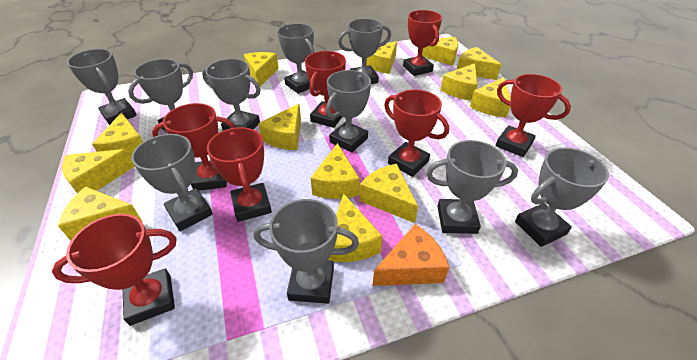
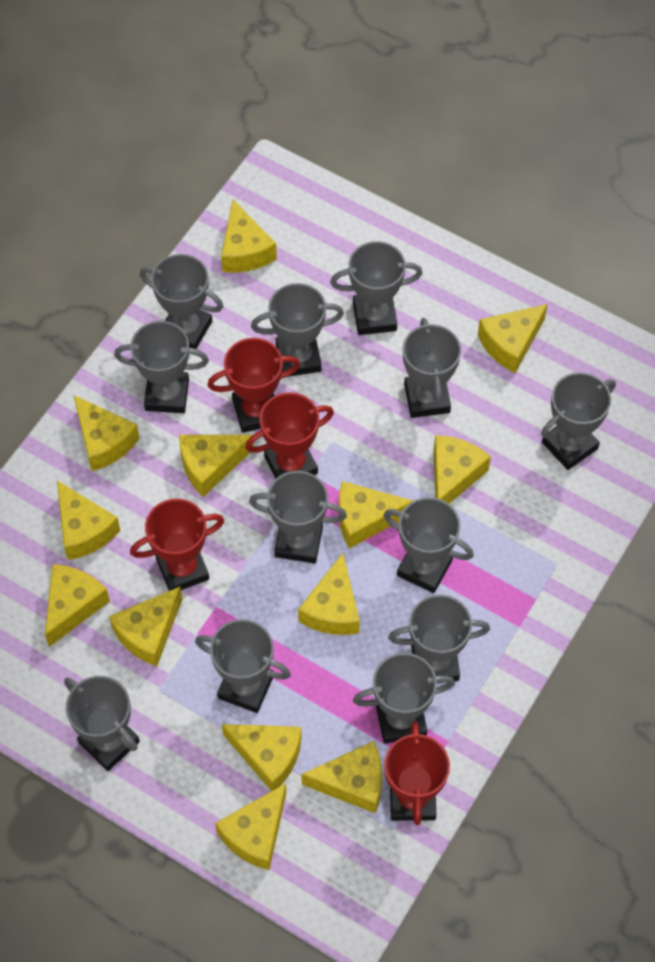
grey trophy: 10 -> 12
orange cheese: 1 -> 0
red trophy: 7 -> 4

